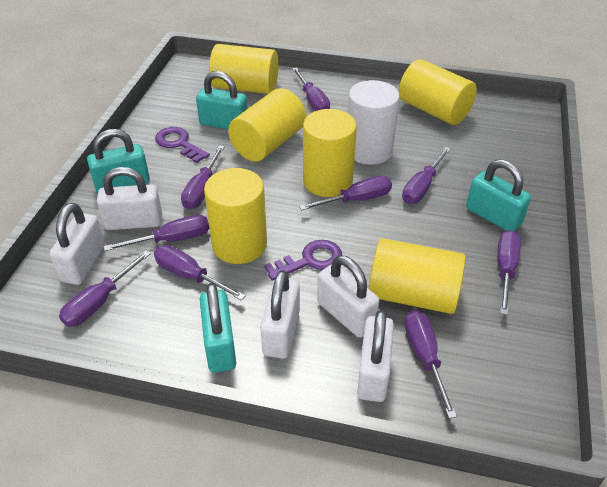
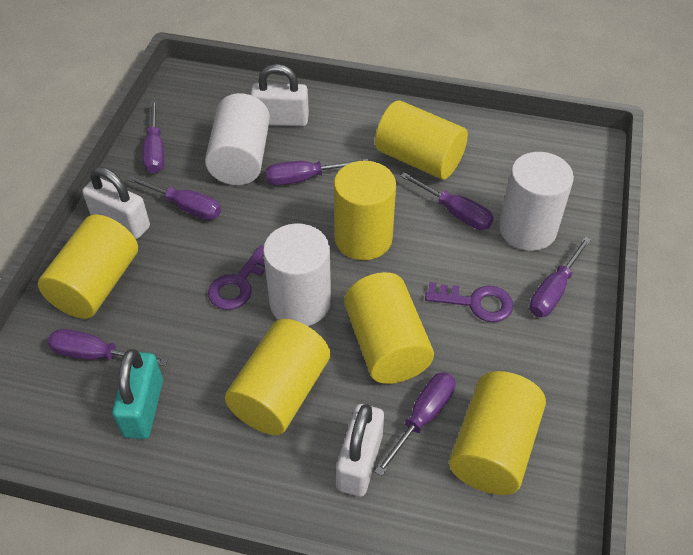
purple screwdriver: 9 -> 7
turquoise padlock: 4 -> 1
white cylinder: 1 -> 3
white padlock: 5 -> 3

